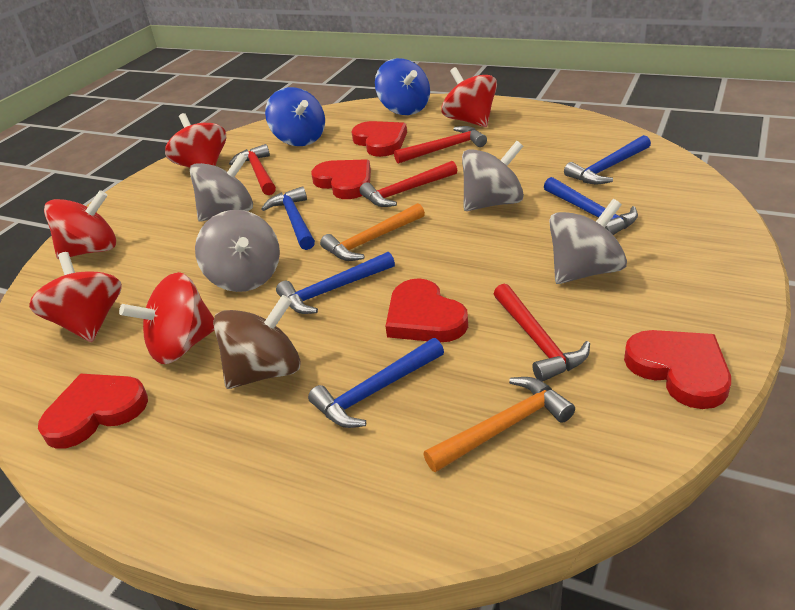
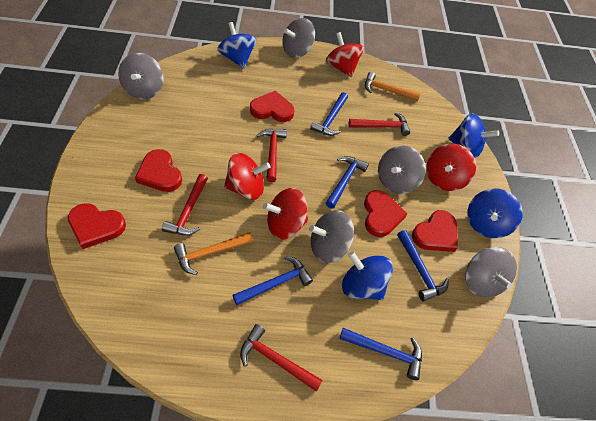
blue spinning top: 2 -> 4
brown spinning top: 1 -> 0
grey spinning top: 4 -> 5
red spinning top: 5 -> 4

